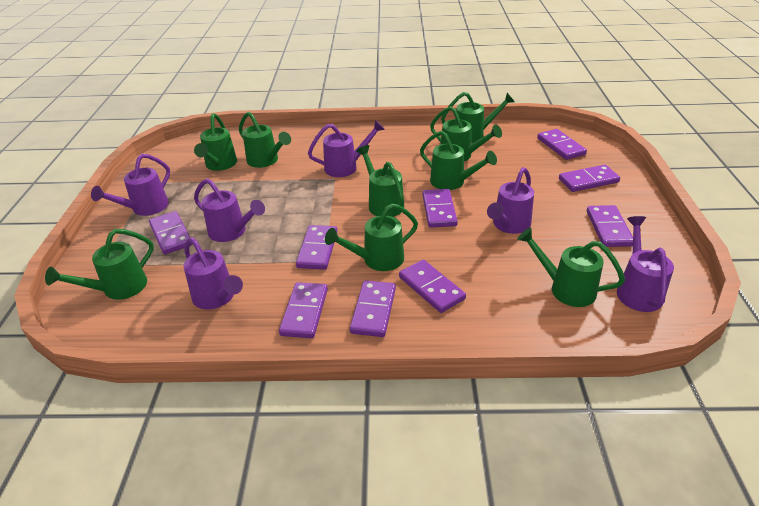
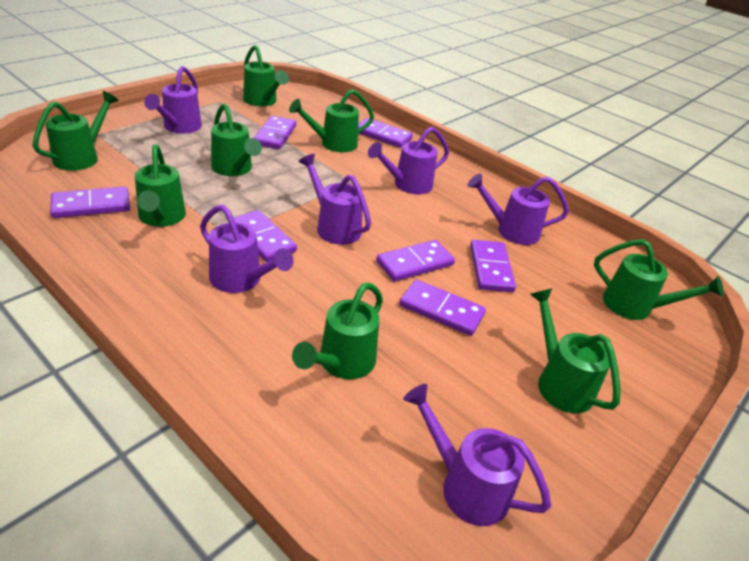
green watering can: 9 -> 8
purple domino: 9 -> 7

